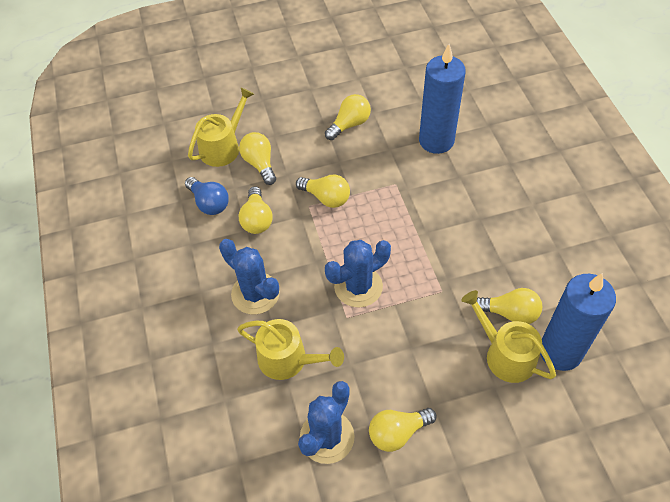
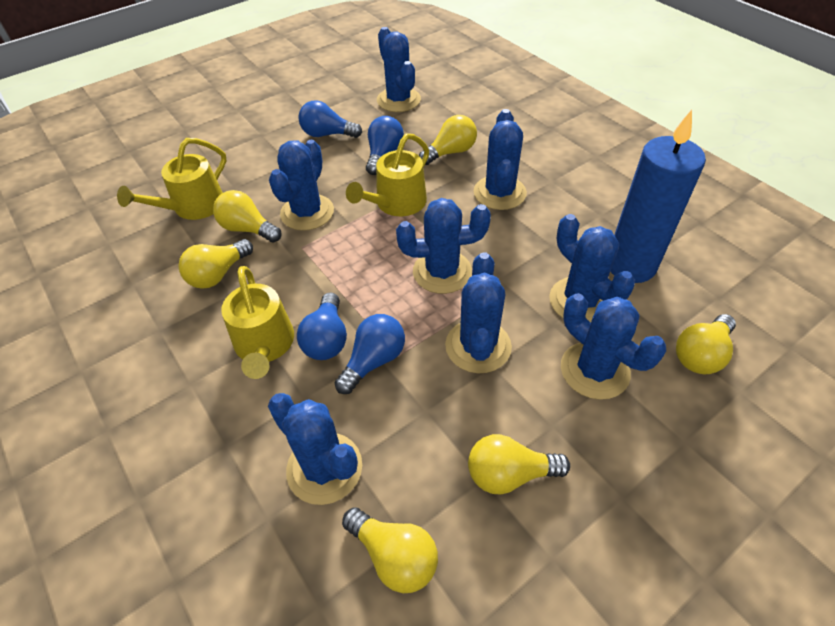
blue cactus: 3 -> 8
blue candle: 2 -> 1
blue light bulb: 1 -> 4

